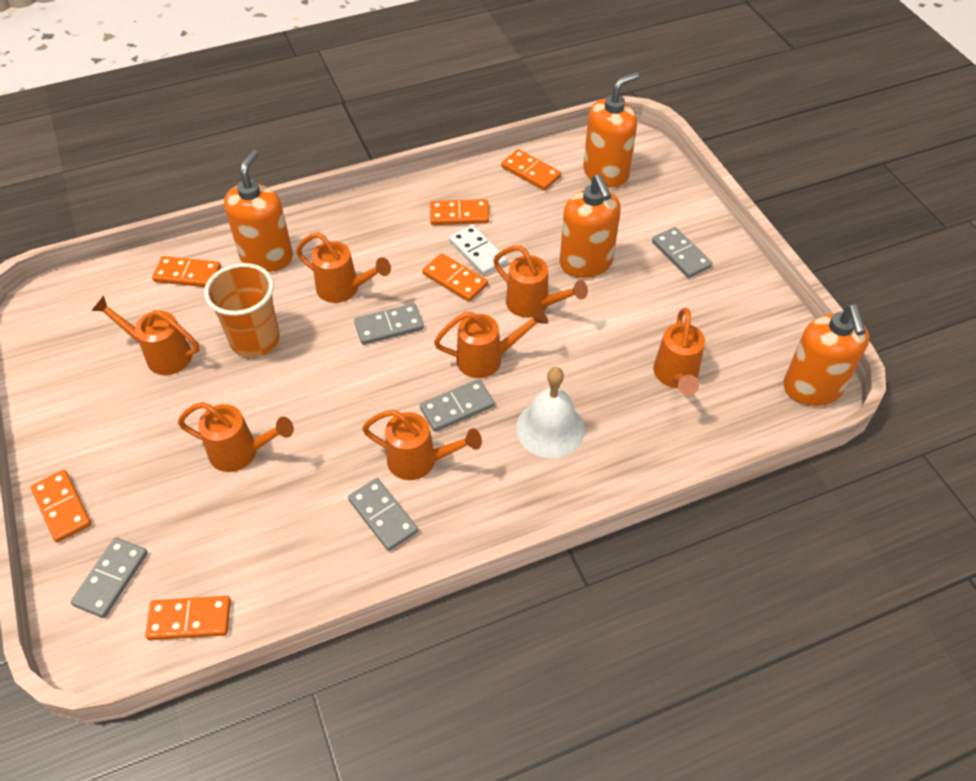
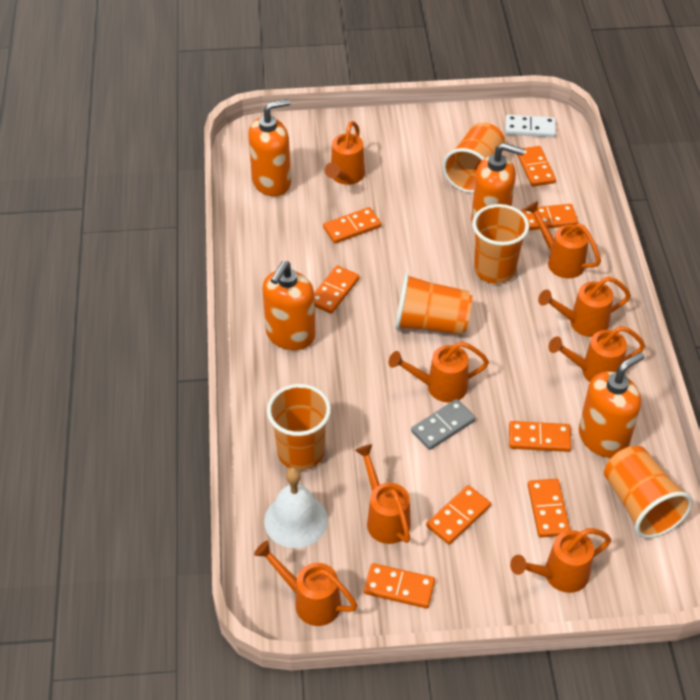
grey domino: 5 -> 1
orange cup: 1 -> 5
orange domino: 6 -> 8
orange watering can: 7 -> 8

